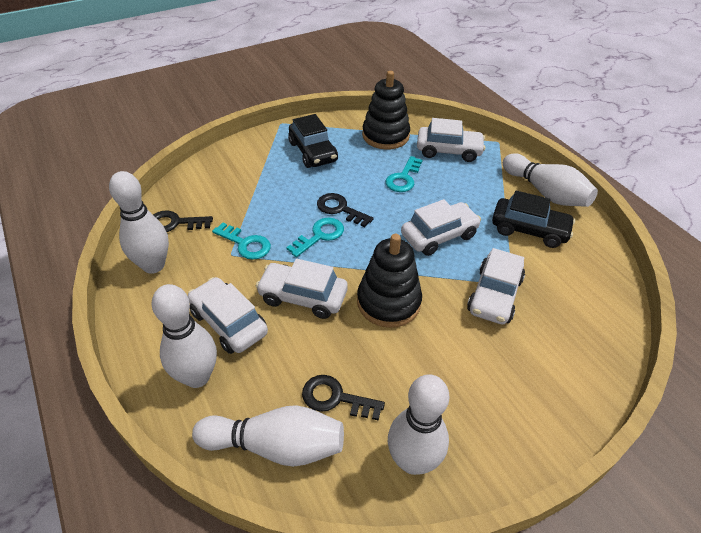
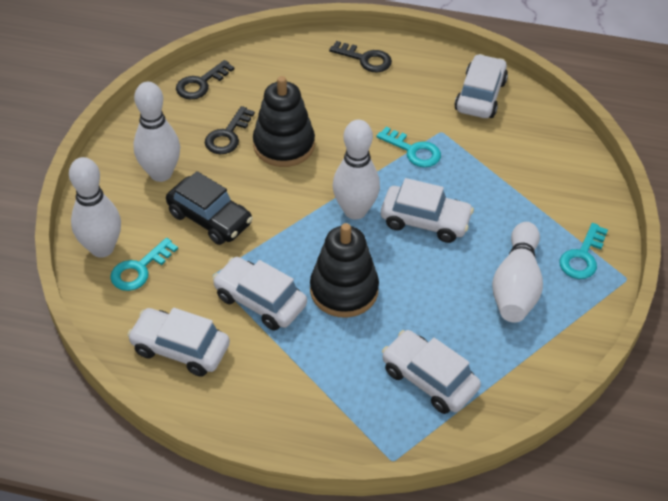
black car: 2 -> 1
white bowling pin: 5 -> 4

